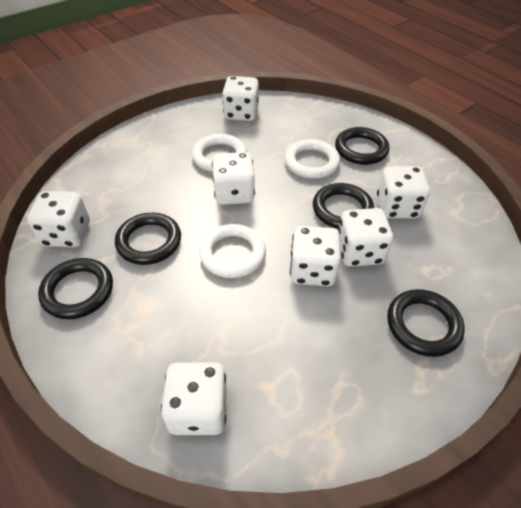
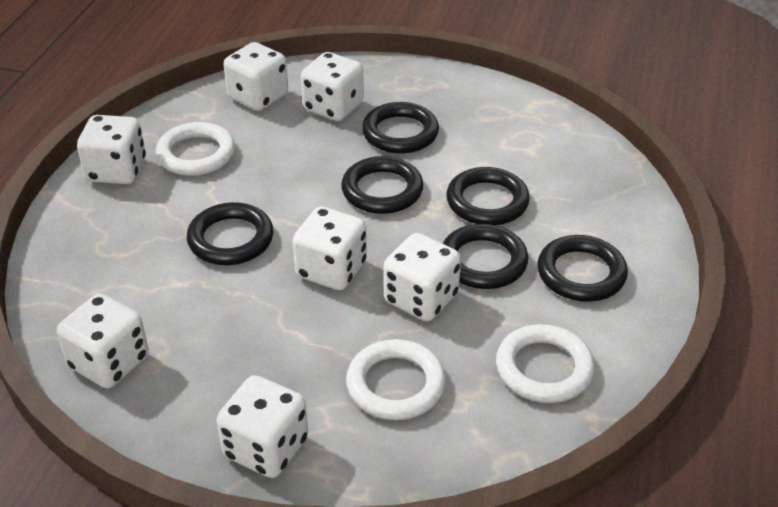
black ring: 5 -> 6

